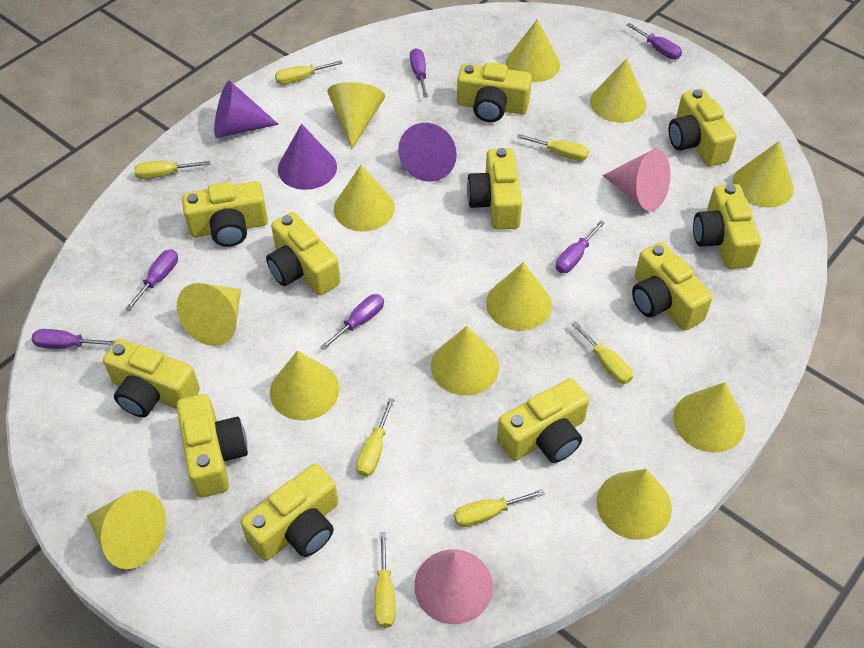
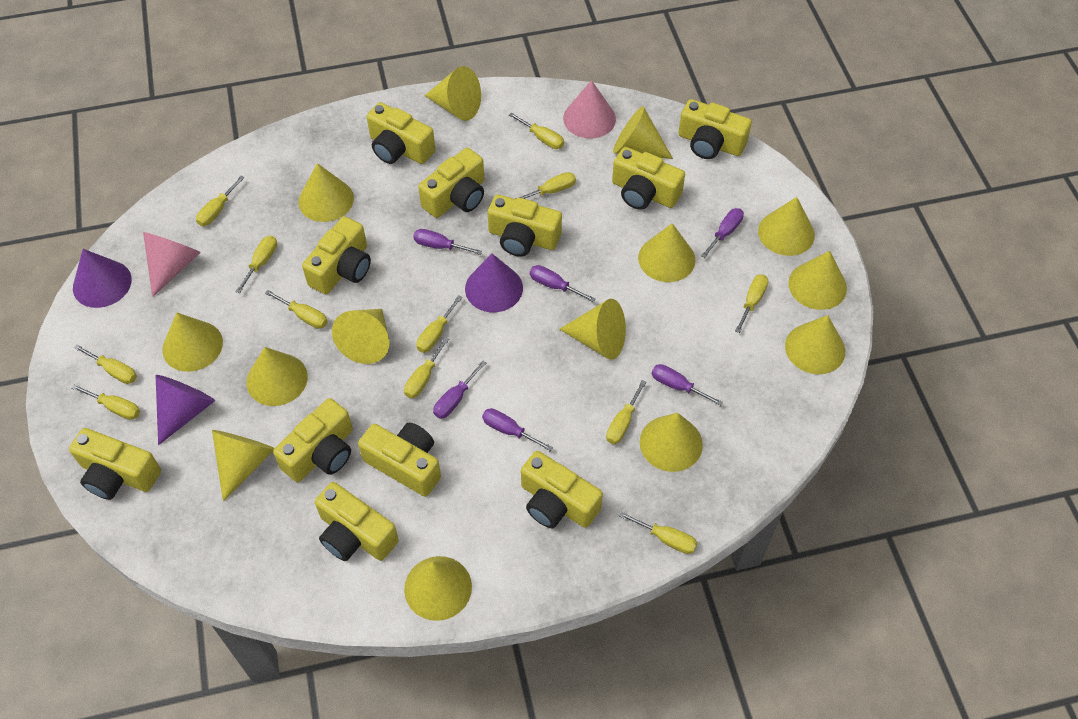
yellow cone: 12 -> 14
yellow screwdriver: 7 -> 12

